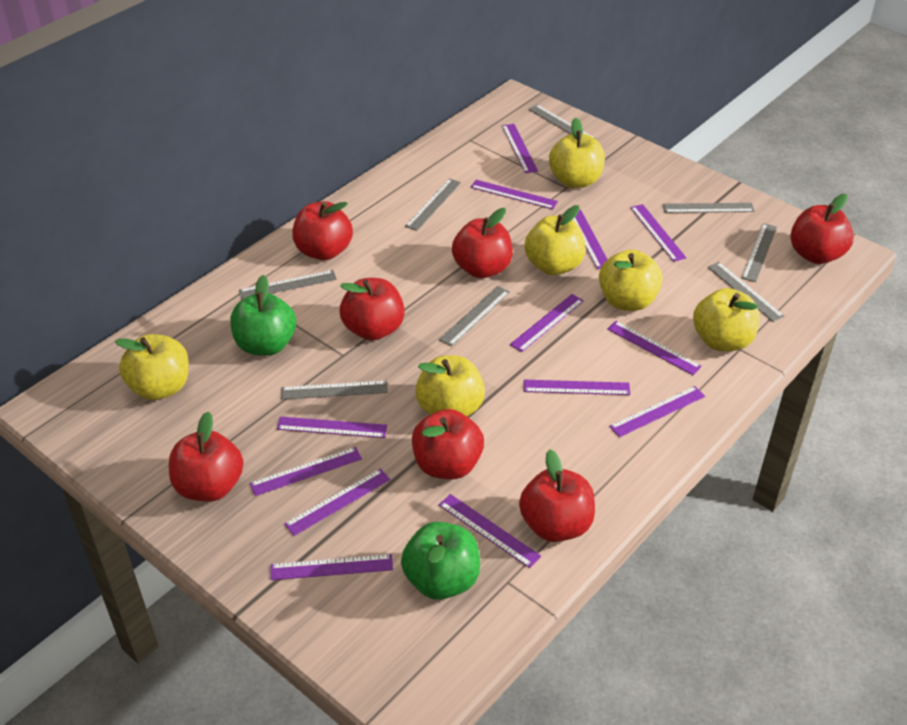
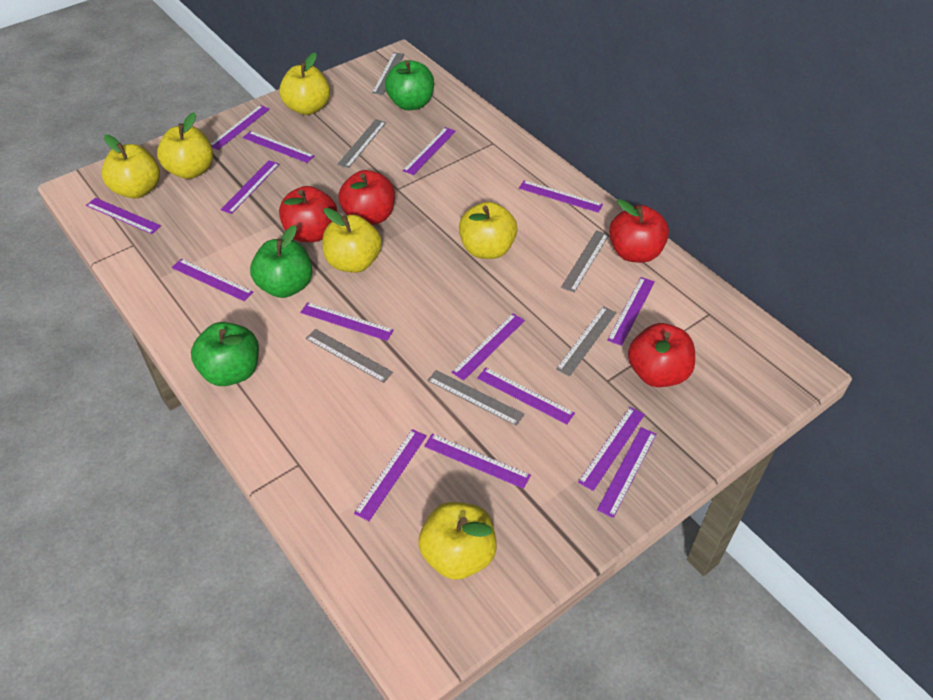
green apple: 2 -> 3
grey ruler: 8 -> 6
purple ruler: 13 -> 15
red apple: 7 -> 4

